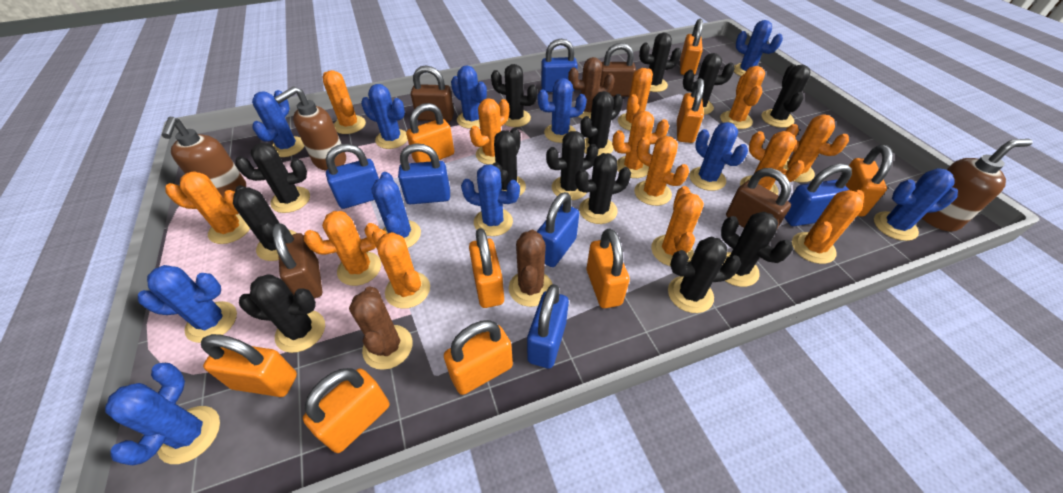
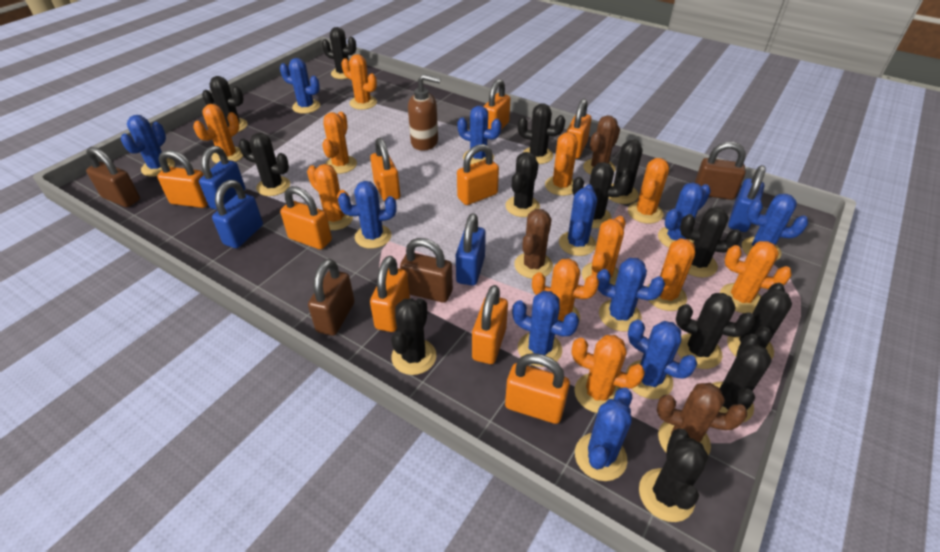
blue padlock: 6 -> 4
brown soap dispenser: 3 -> 1
orange cactus: 13 -> 11

